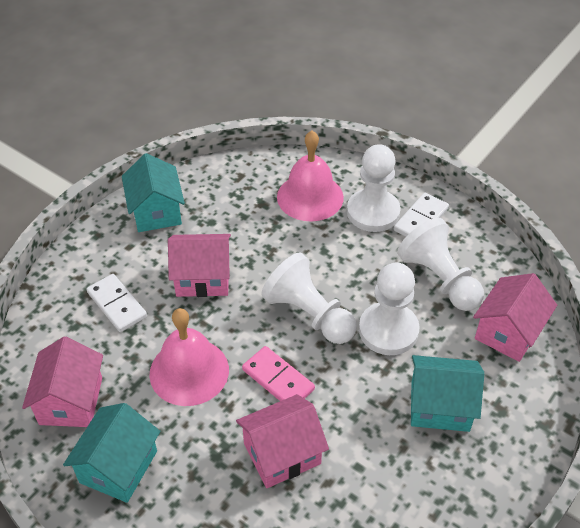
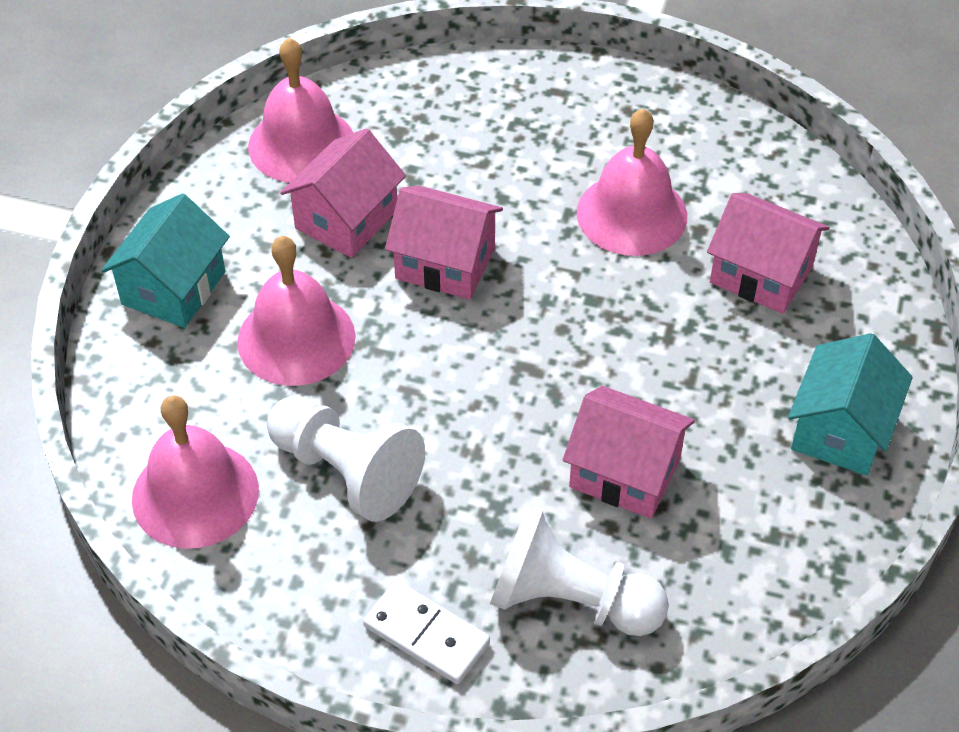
pink bell: 2 -> 4
pink domino: 1 -> 0
turquoise house: 3 -> 2
white domino: 2 -> 1
white pawn: 4 -> 2

